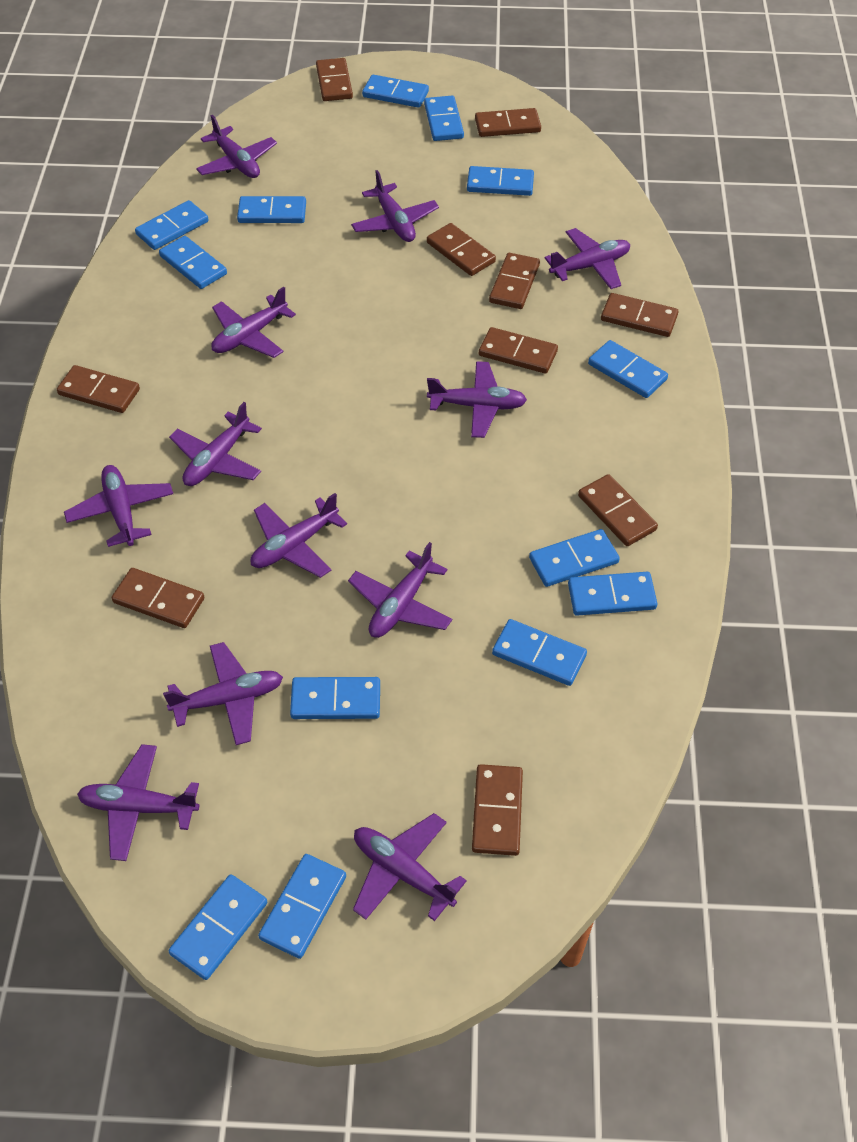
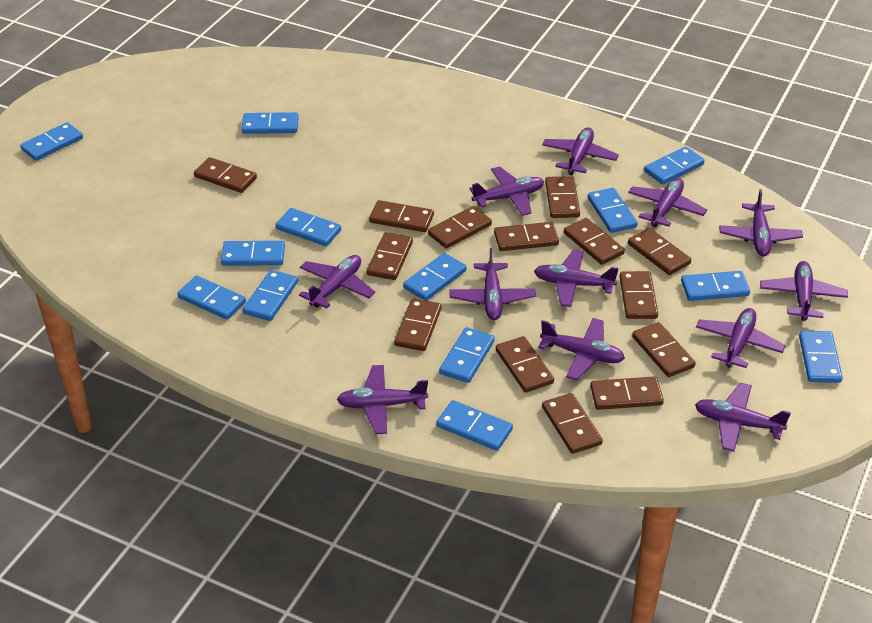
brown domino: 10 -> 14

